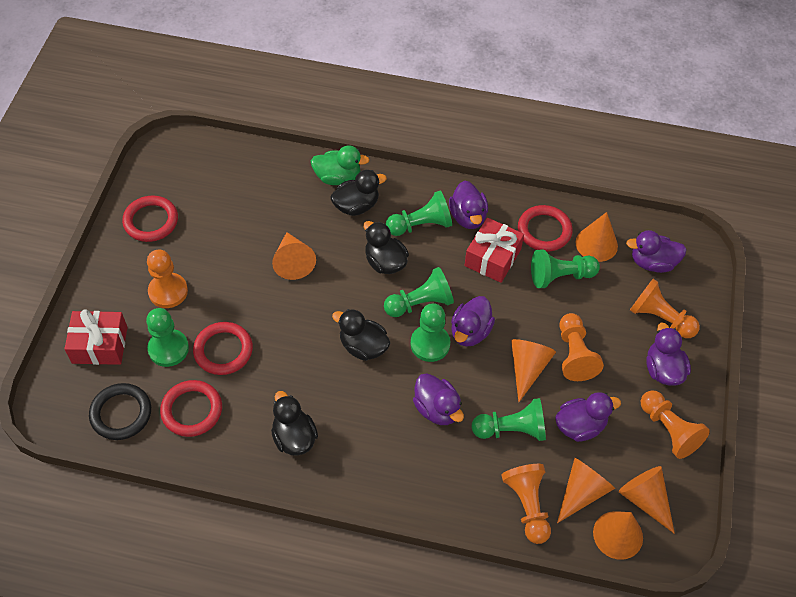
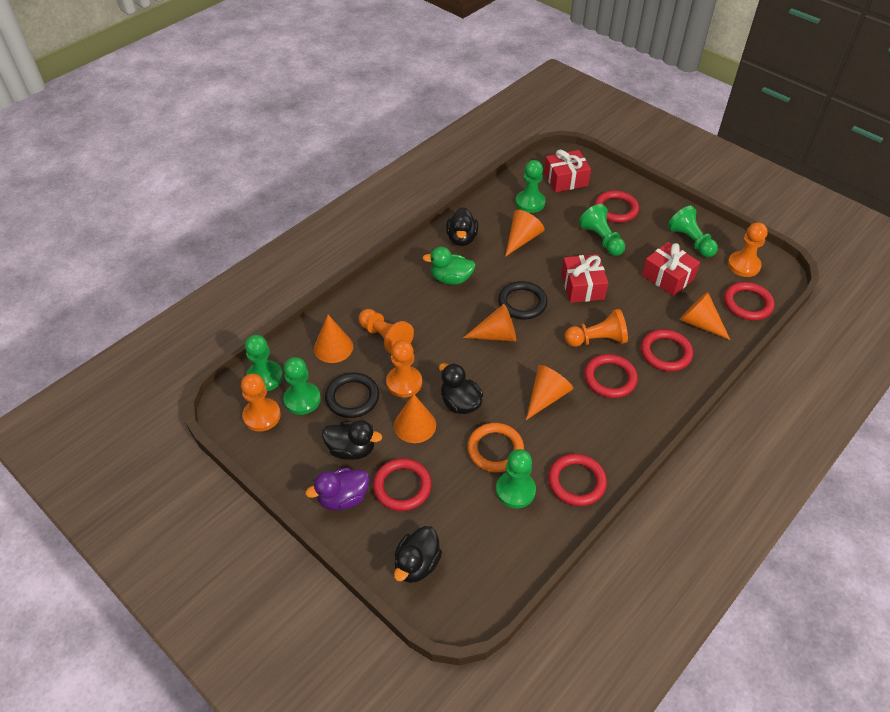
black ring: 1 -> 2
orange ring: 0 -> 1
purple duck: 6 -> 1
red gift: 2 -> 3
red ring: 4 -> 6

